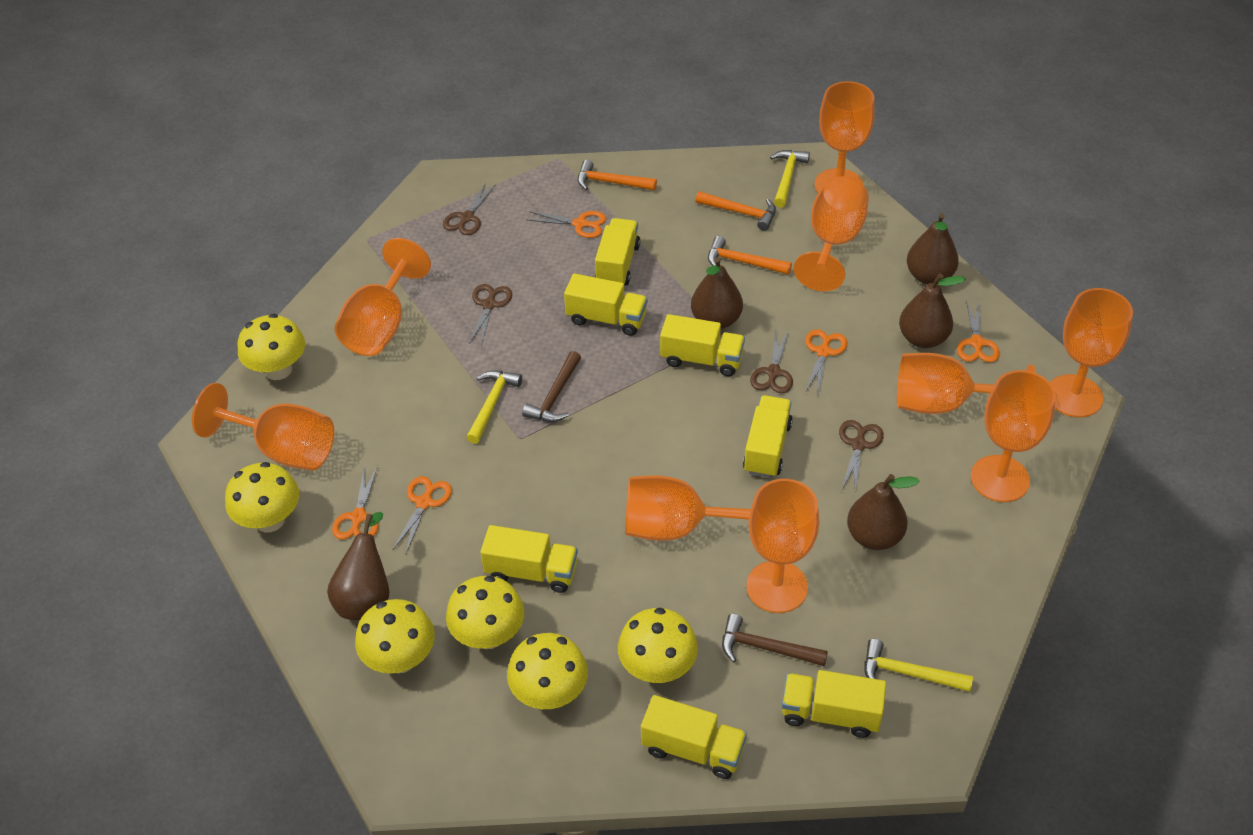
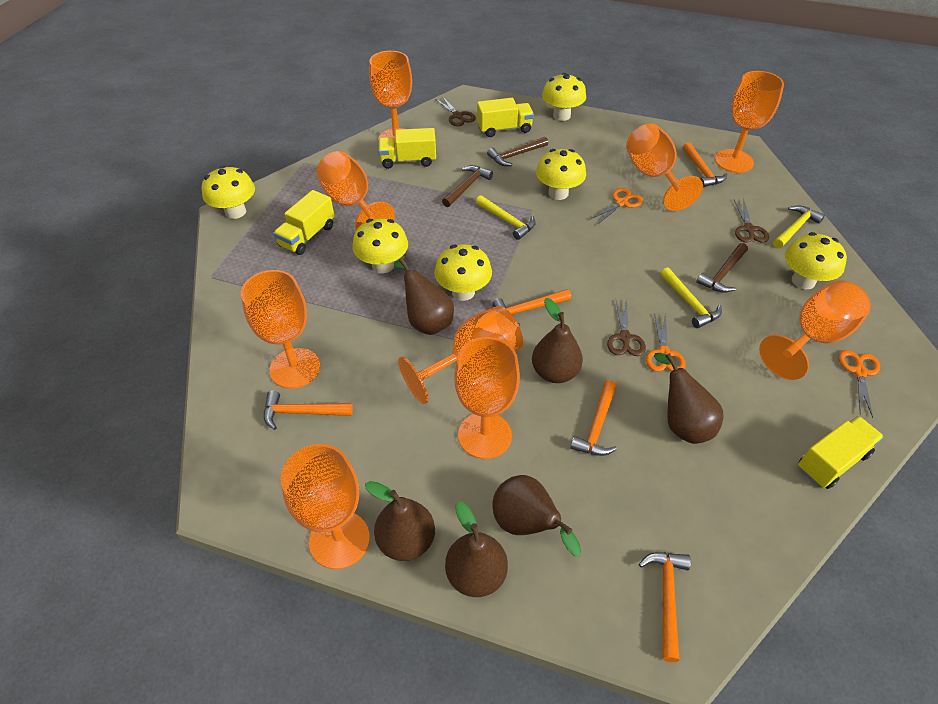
brown hammer: 2 -> 3
brown pear: 5 -> 6
brown scissors: 4 -> 3
orange hammer: 3 -> 5
orange scissors: 5 -> 3
yellow truck: 7 -> 4

